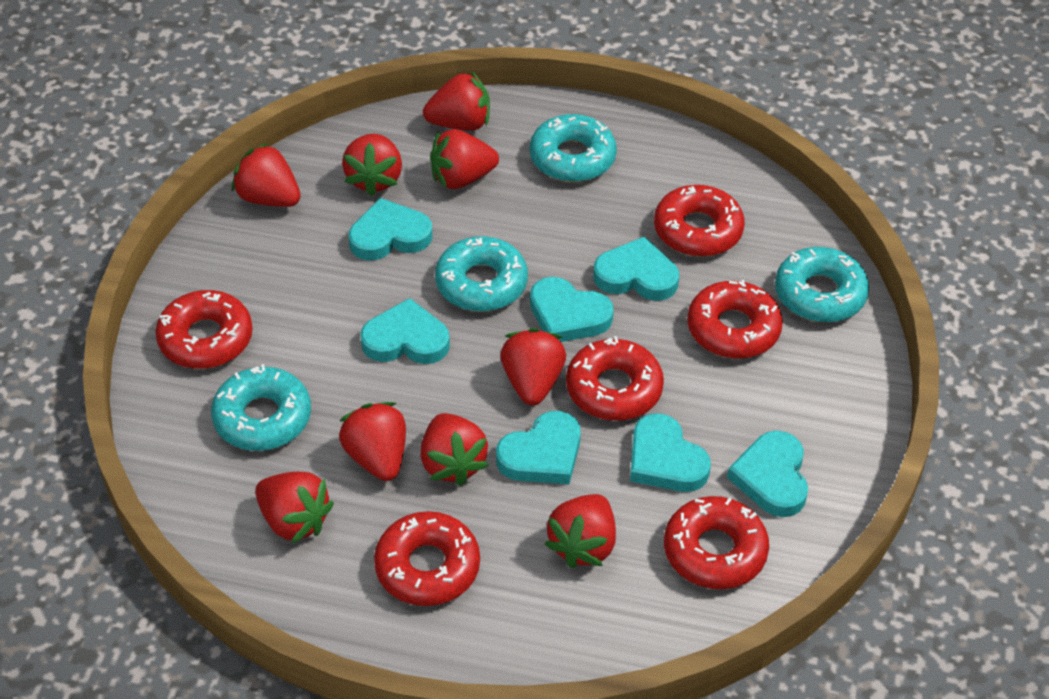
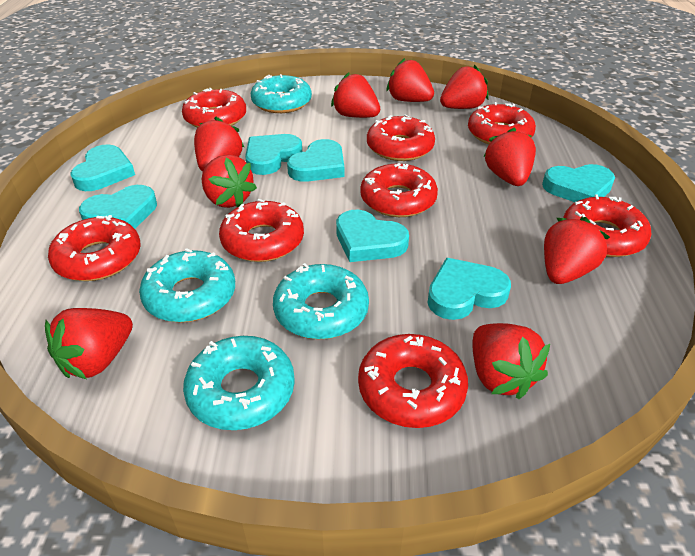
red donut: 6 -> 8

